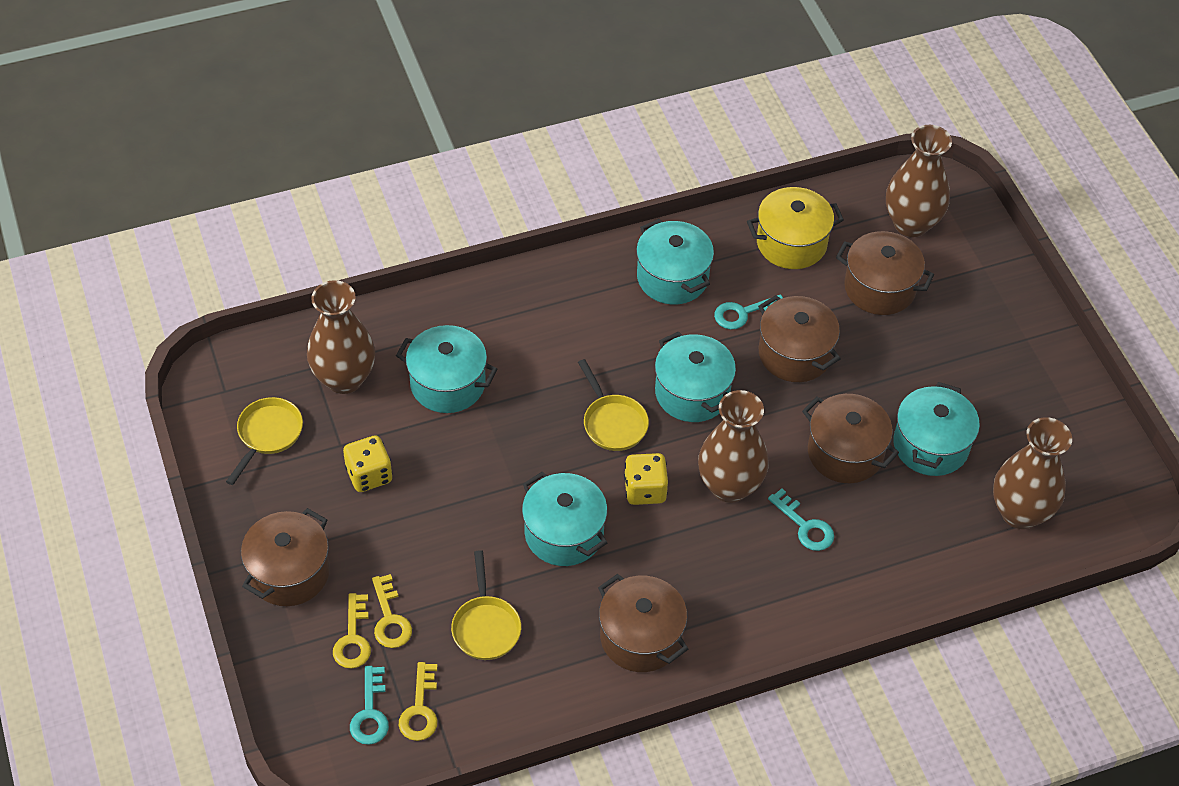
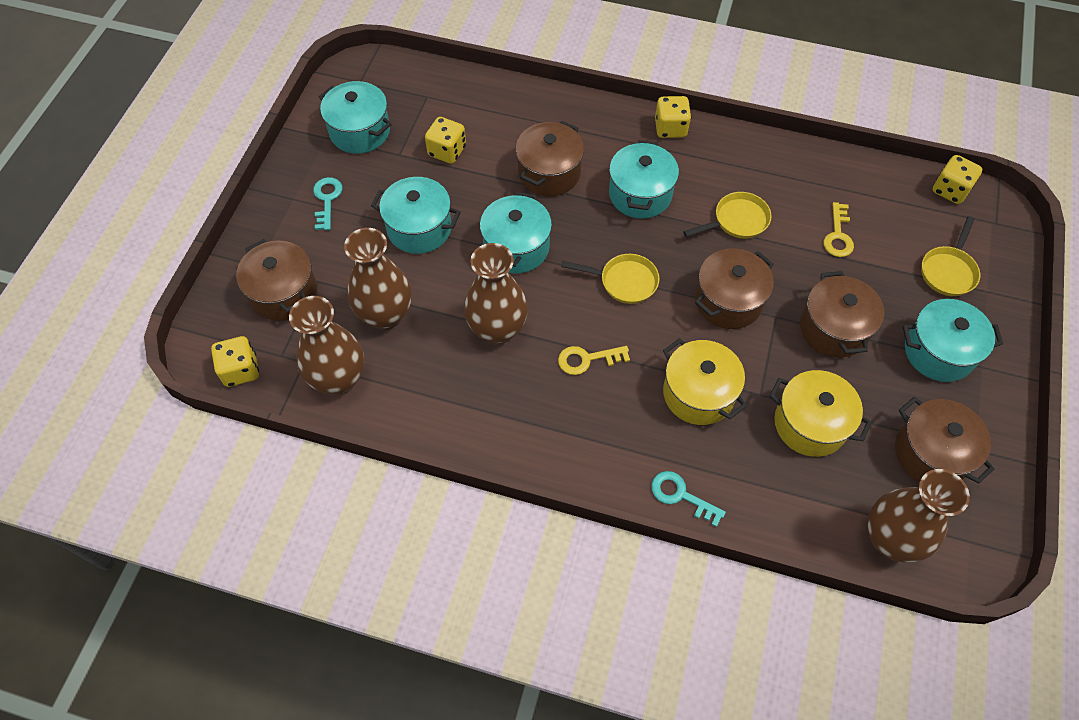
turquoise key: 3 -> 2
yellow dice: 2 -> 4
yellow key: 3 -> 2
yellow pot: 1 -> 2

